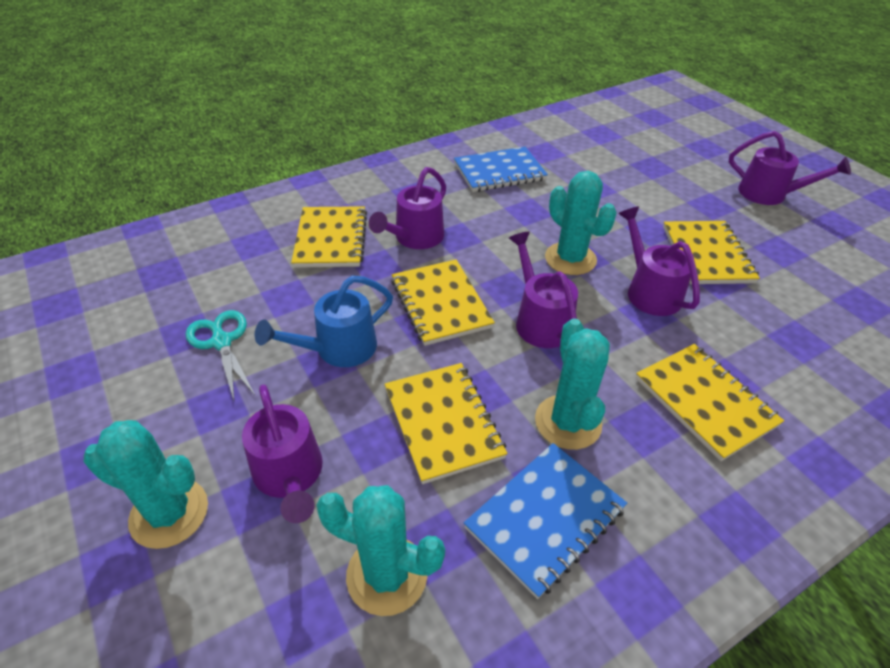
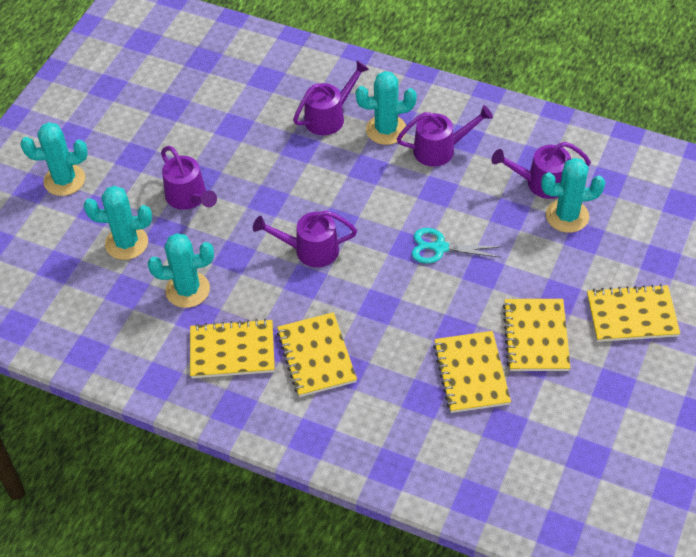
blue notebook: 2 -> 0
blue watering can: 1 -> 0
turquoise cactus: 4 -> 5

